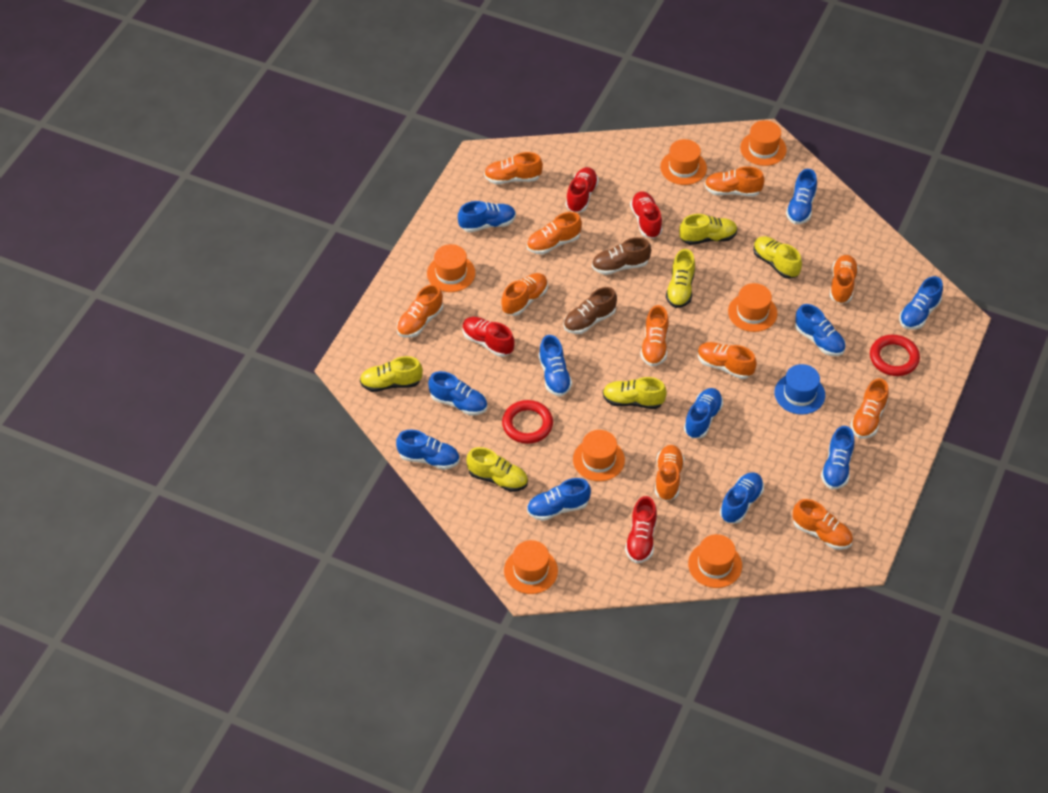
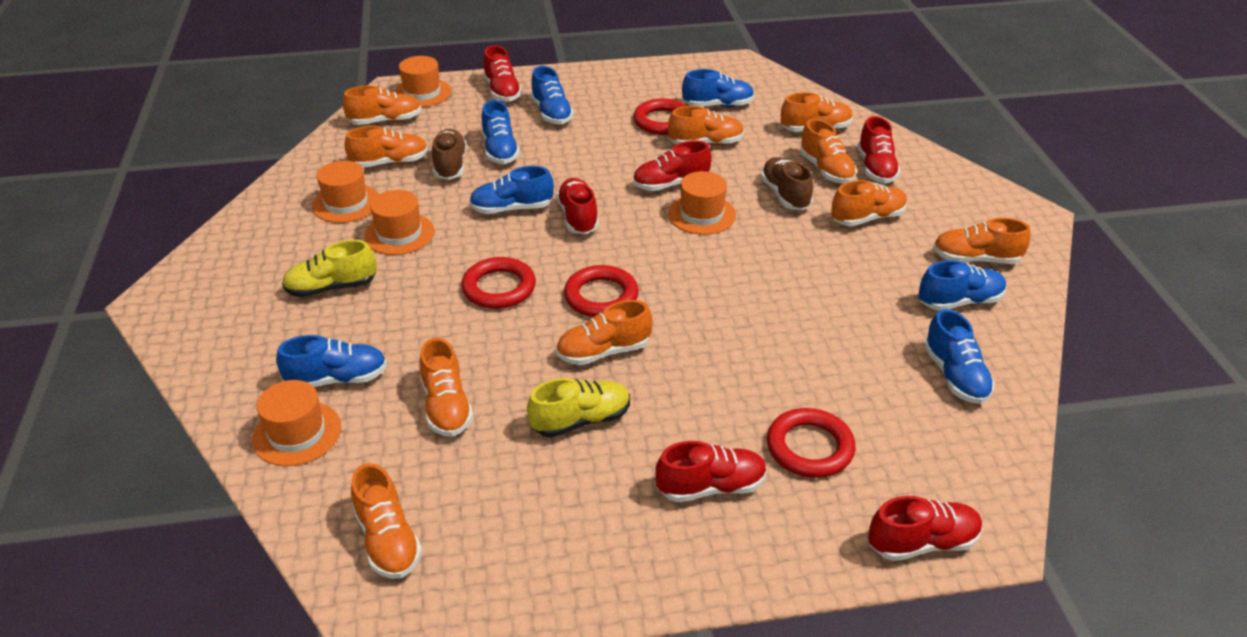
blue hat: 1 -> 0
blue shoe: 11 -> 7
orange hat: 7 -> 5
orange shoe: 11 -> 10
red ring: 2 -> 4
red shoe: 4 -> 6
yellow shoe: 6 -> 2

